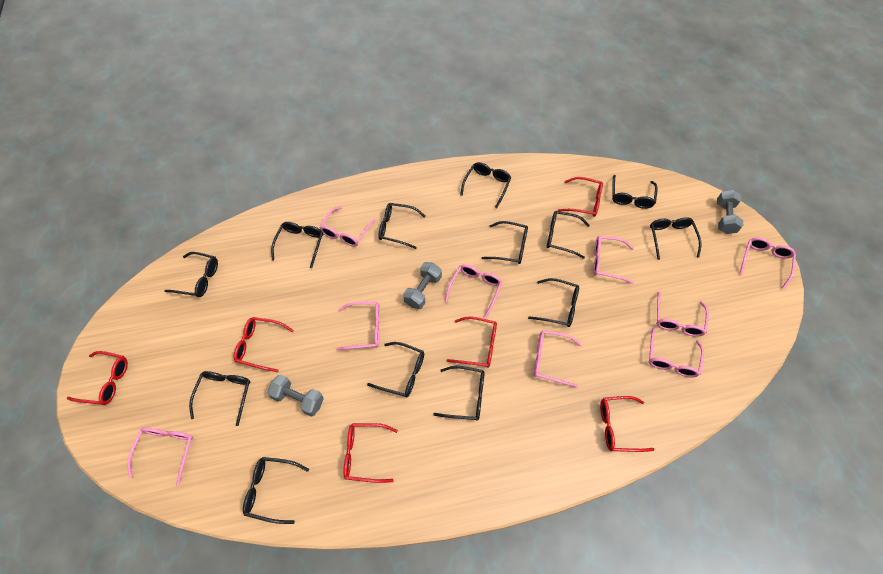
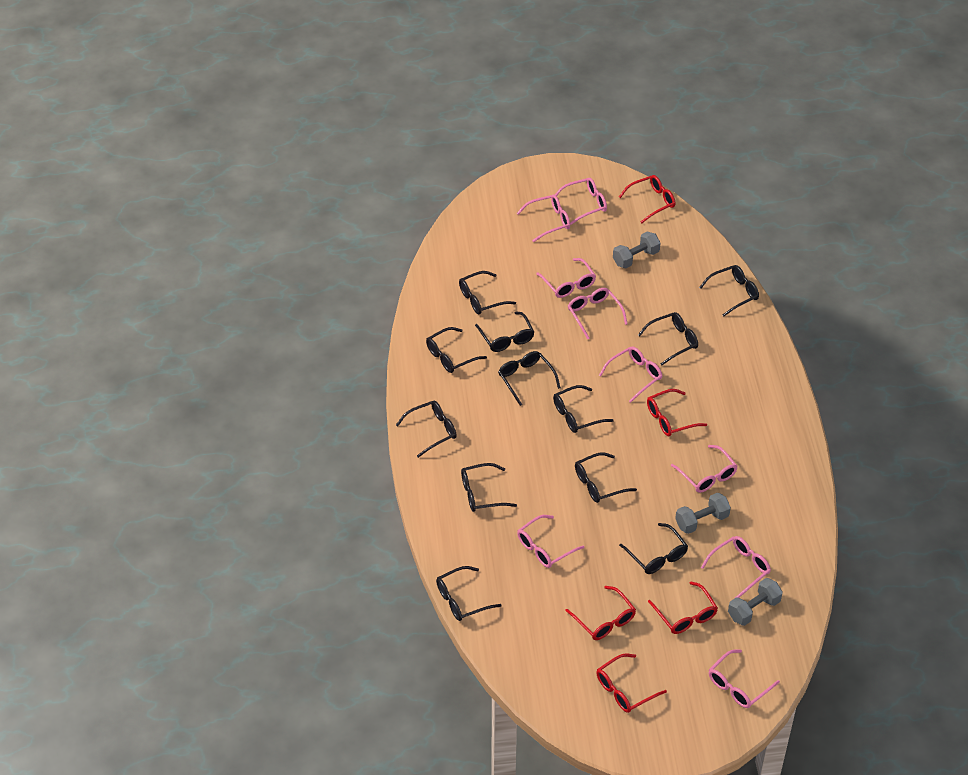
black glasses: 13 -> 12
red glasses: 6 -> 5

